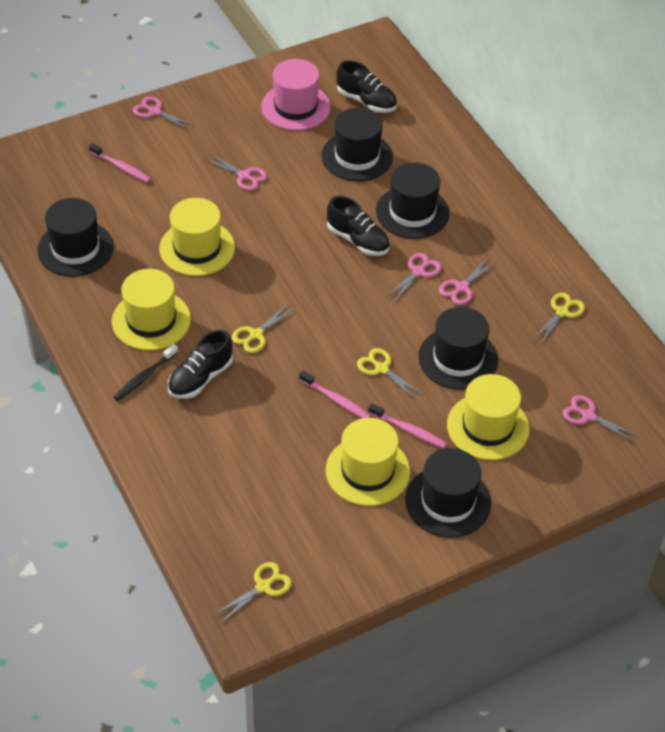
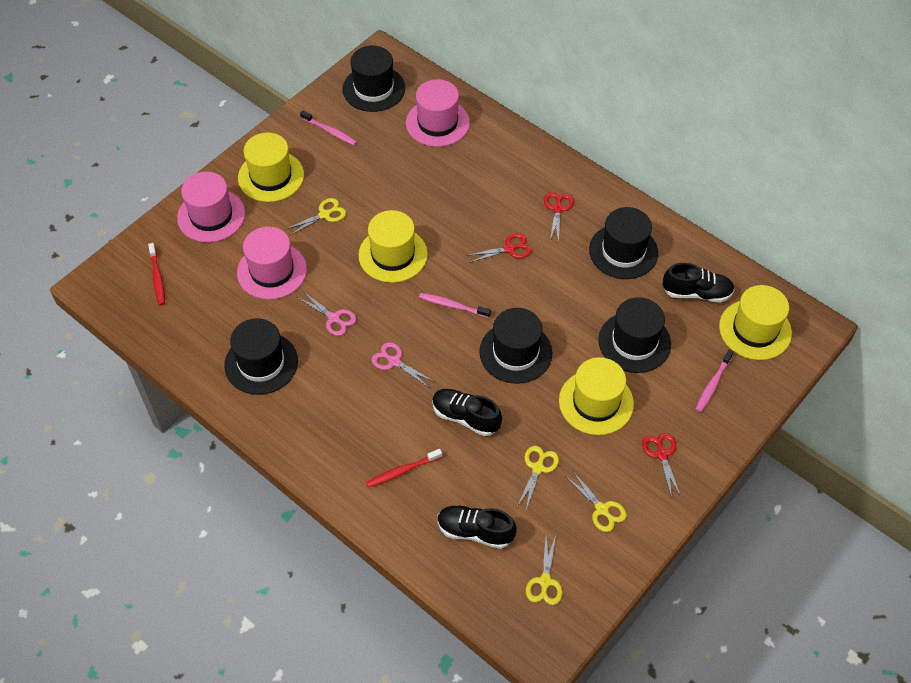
black toothbrush: 1 -> 0
pink hat: 1 -> 3
pink scissors: 5 -> 2
red scissors: 0 -> 3
red toothbrush: 0 -> 2

